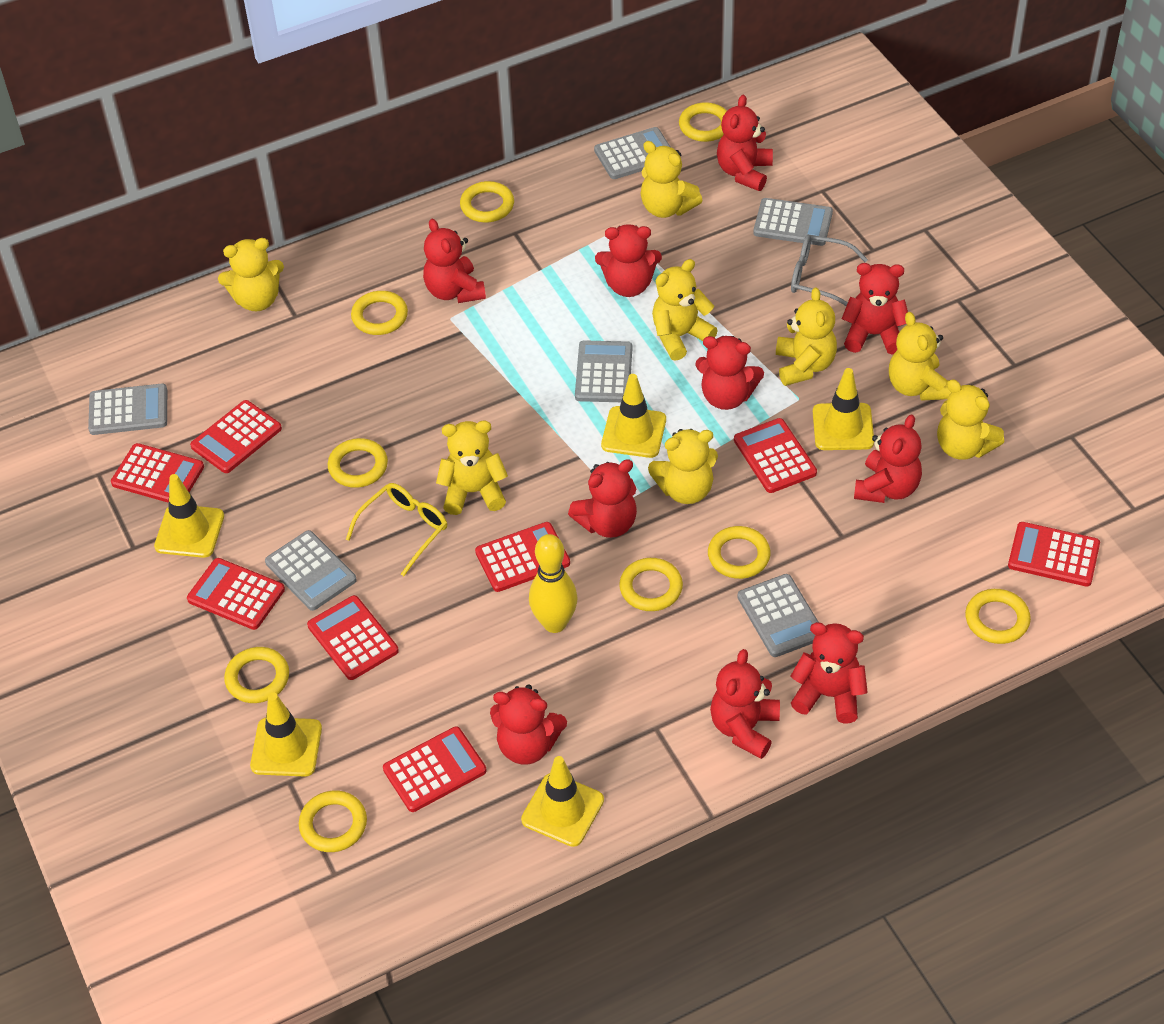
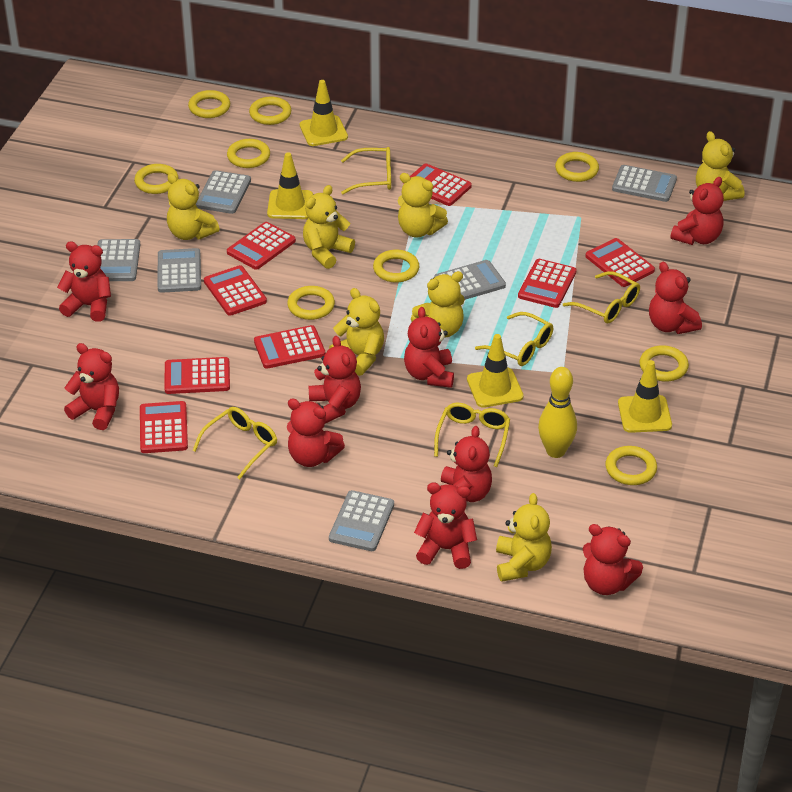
grey glasses: 1 -> 0
yellow glasses: 1 -> 5
yellow teddy bear: 8 -> 7
yellow traffic cone: 5 -> 4

